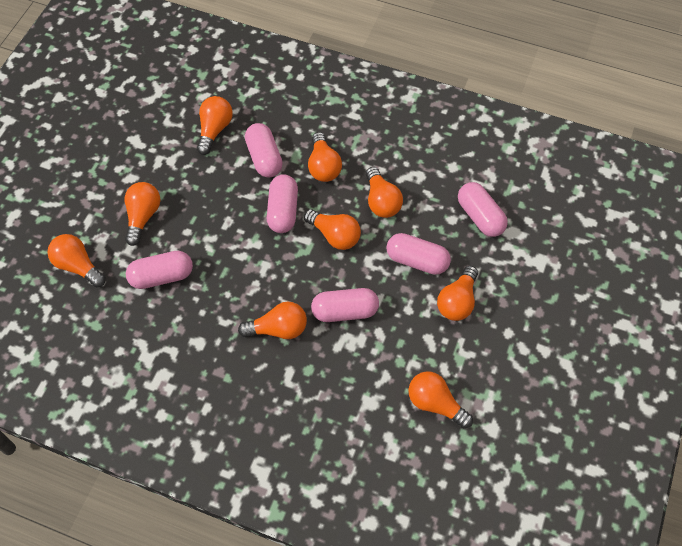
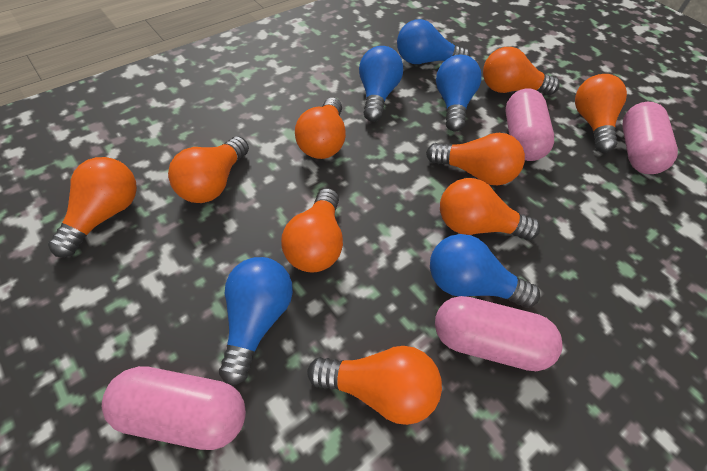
blue light bulb: 0 -> 5
pink capsule: 6 -> 4

